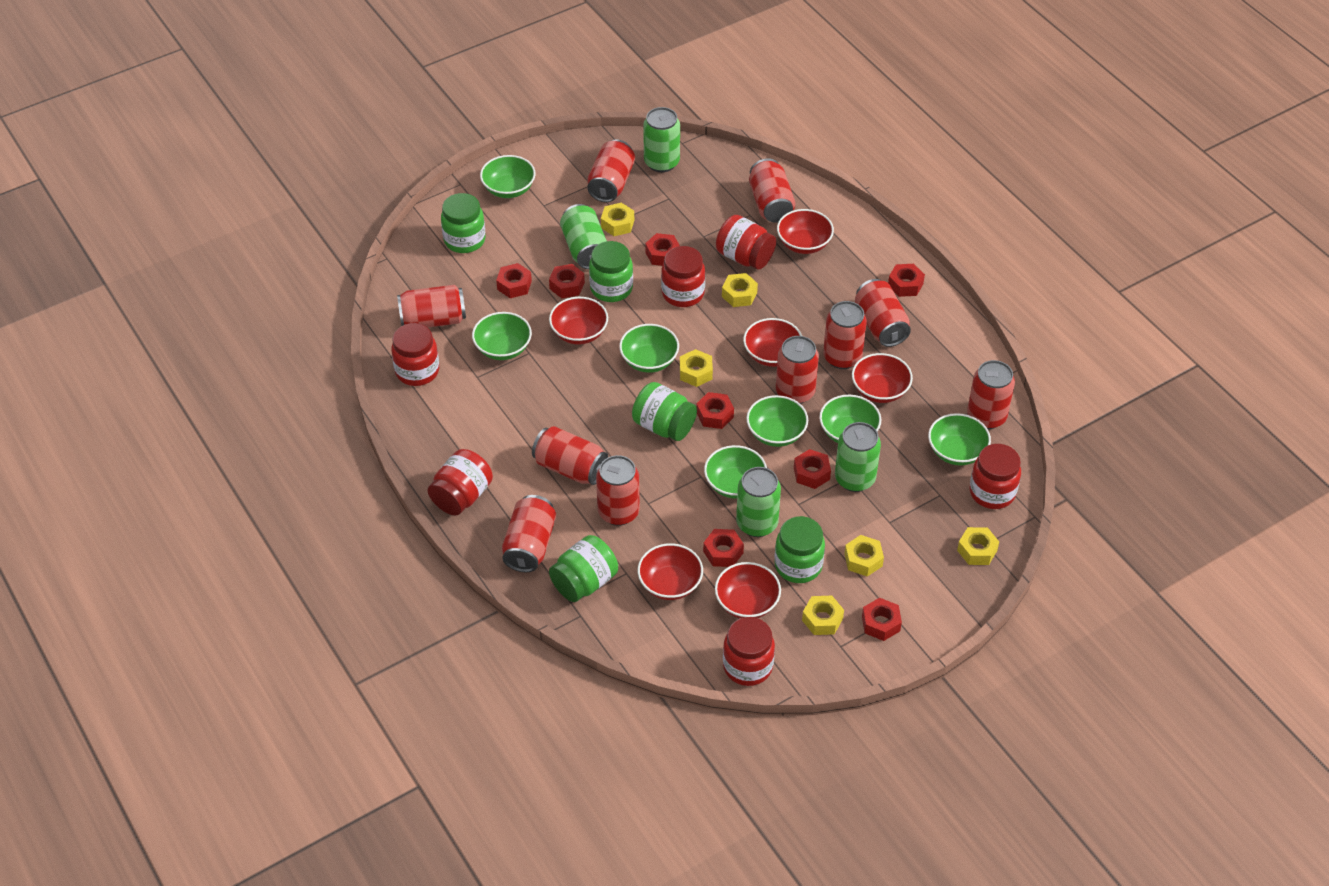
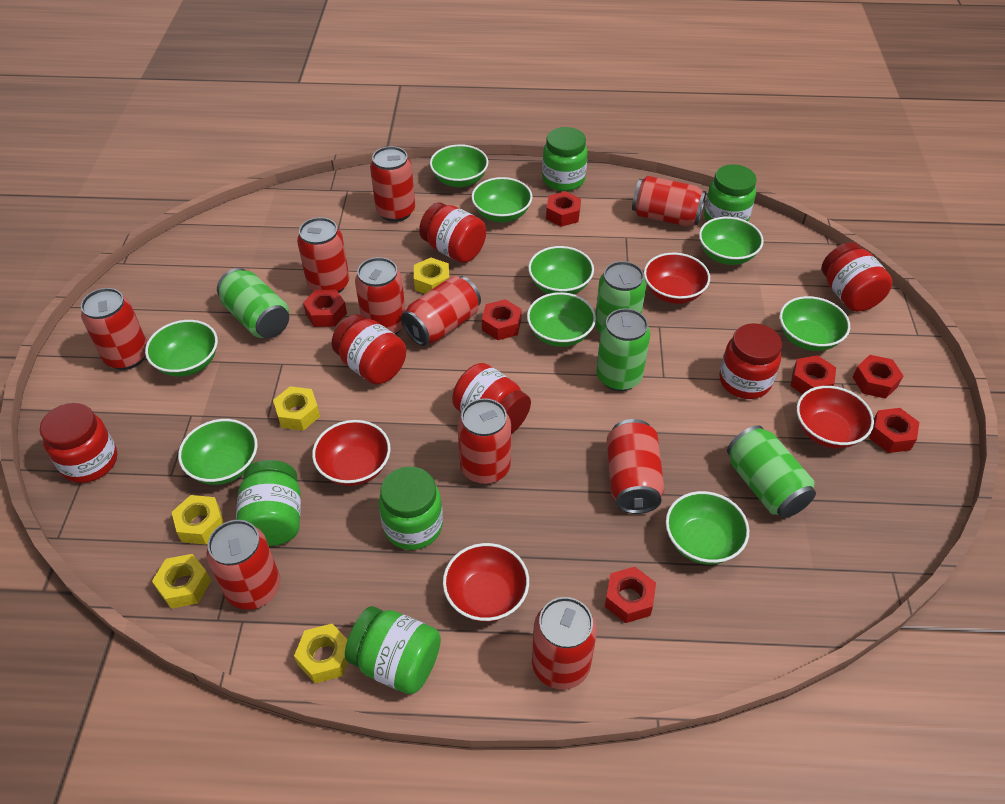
green bowl: 7 -> 9
red bowl: 6 -> 4
red nut: 8 -> 7
yellow nut: 6 -> 5

